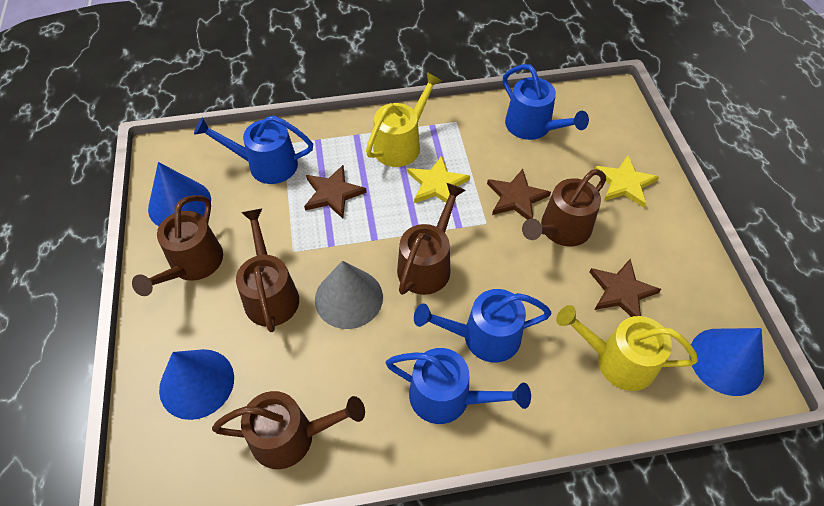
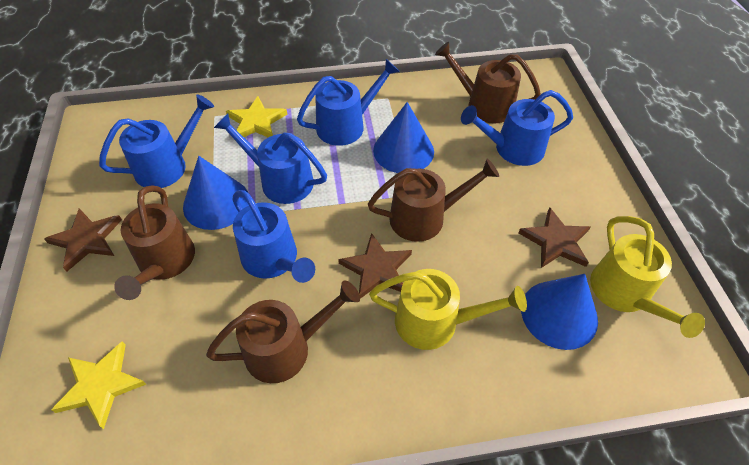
blue watering can: 4 -> 5
brown watering can: 5 -> 4
grey cone: 1 -> 0

